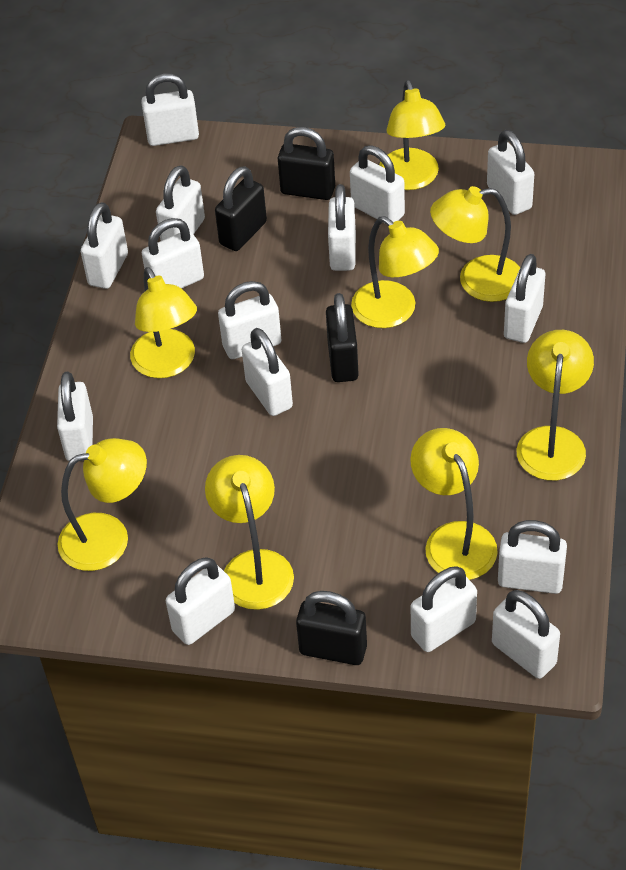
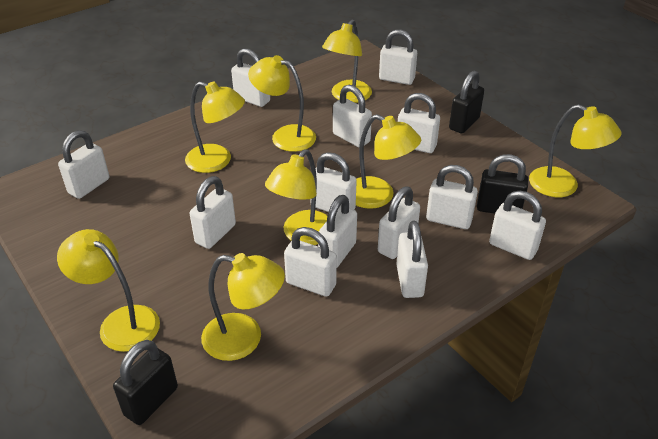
black padlock: 4 -> 3
white padlock: 15 -> 13

